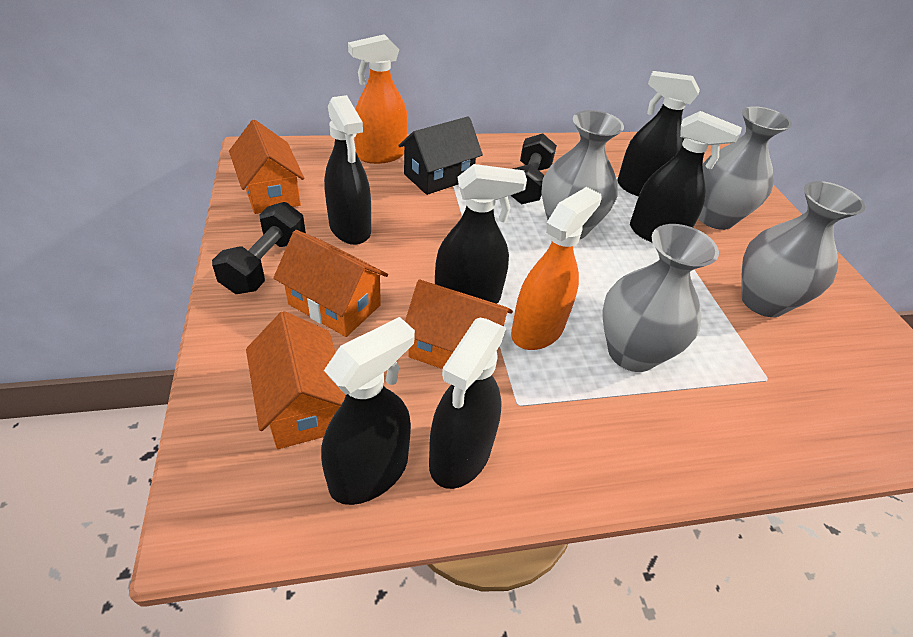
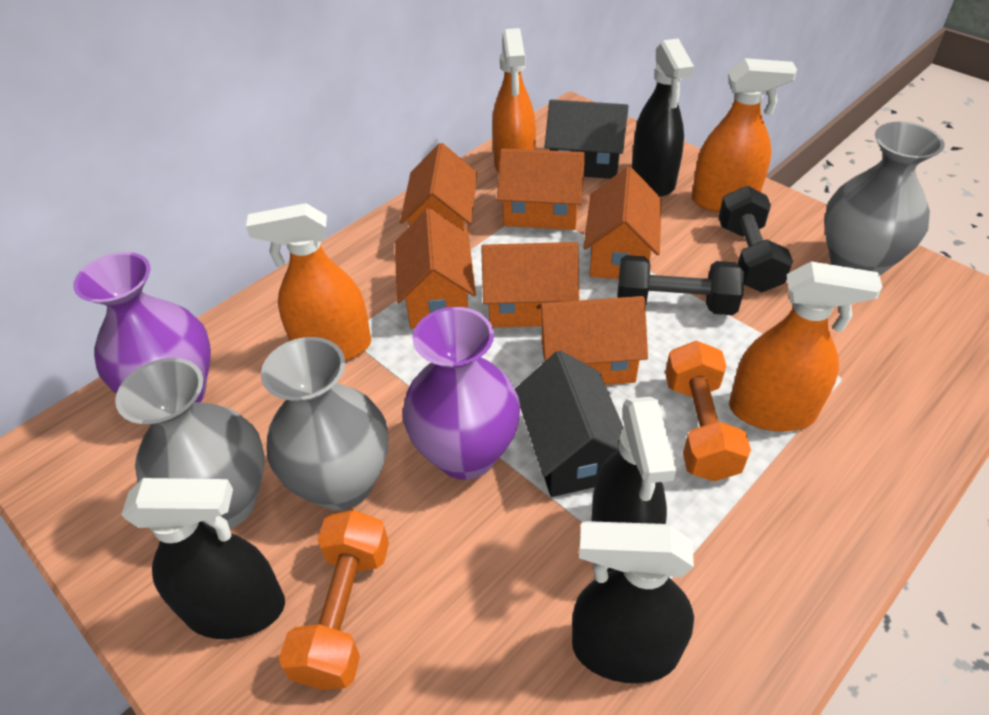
black house: 1 -> 2
black spray bottle: 6 -> 4
grey vase: 4 -> 3
orange dumbbell: 0 -> 2
orange house: 4 -> 6
orange spray bottle: 2 -> 4
purple vase: 0 -> 2

